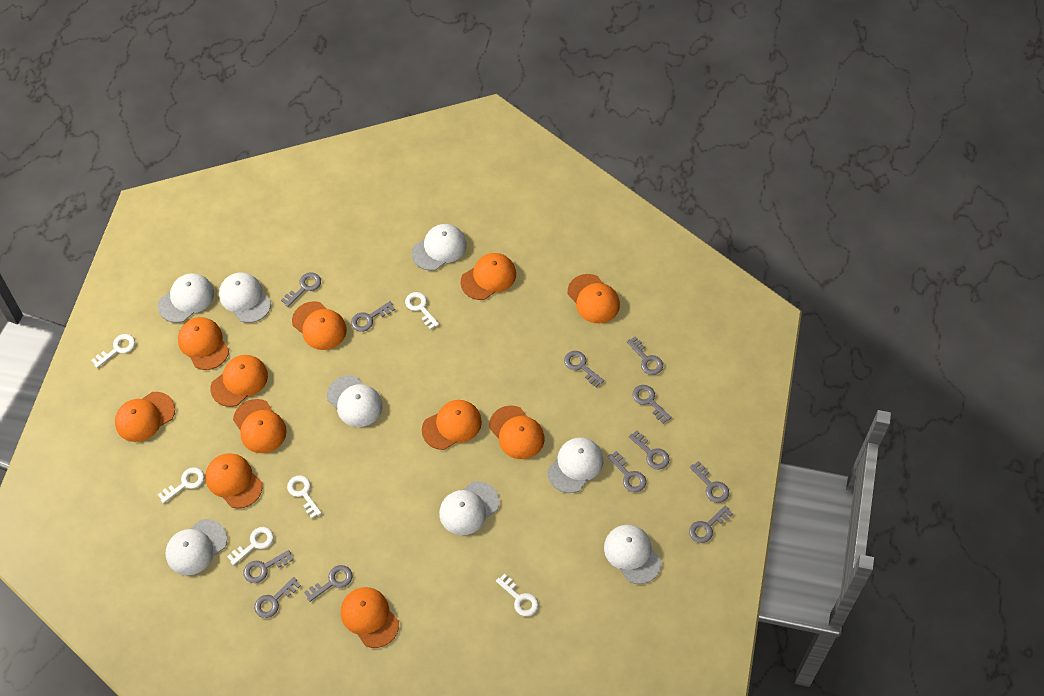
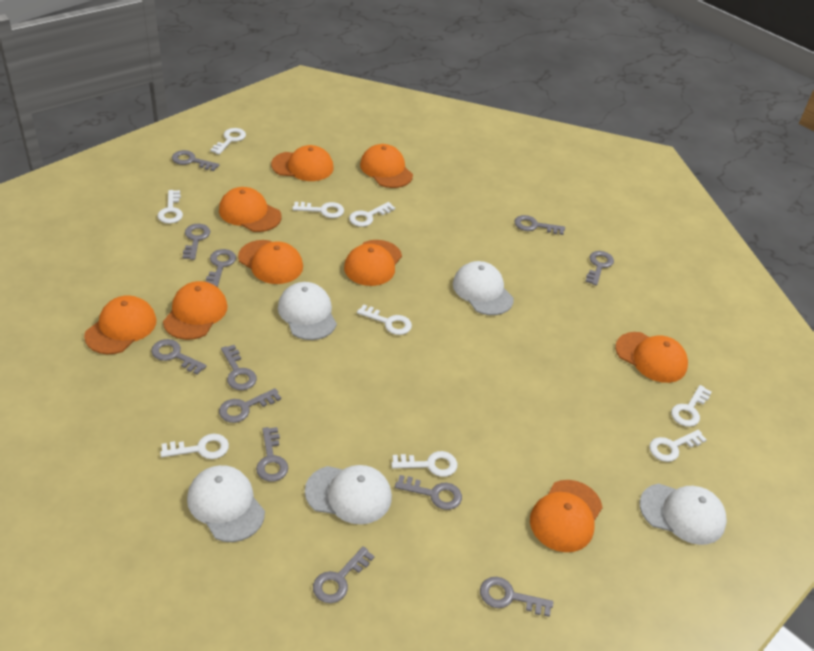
orange cap: 11 -> 9
white cap: 8 -> 5
white key: 6 -> 9

